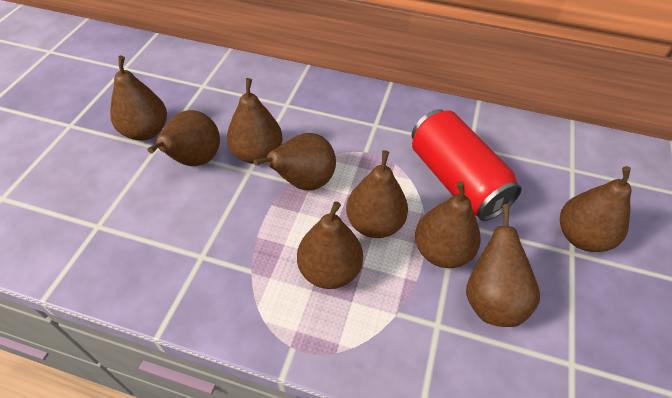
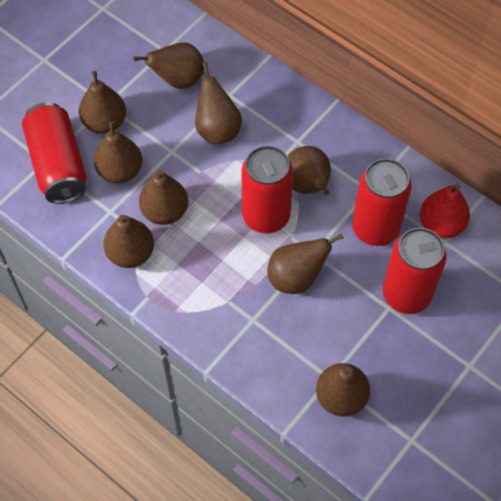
red can: 1 -> 4
red pear: 0 -> 1

